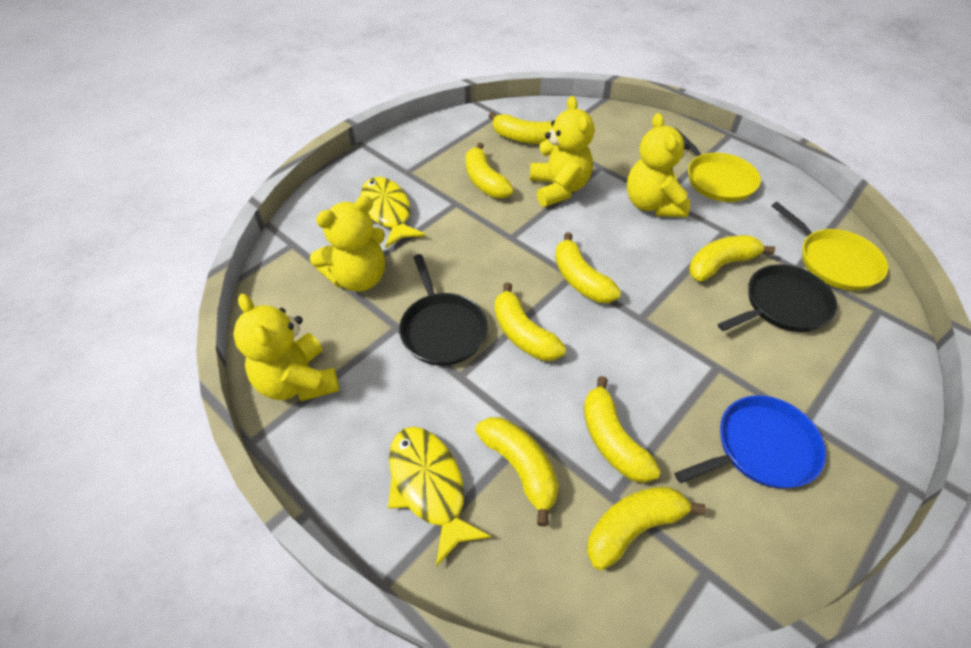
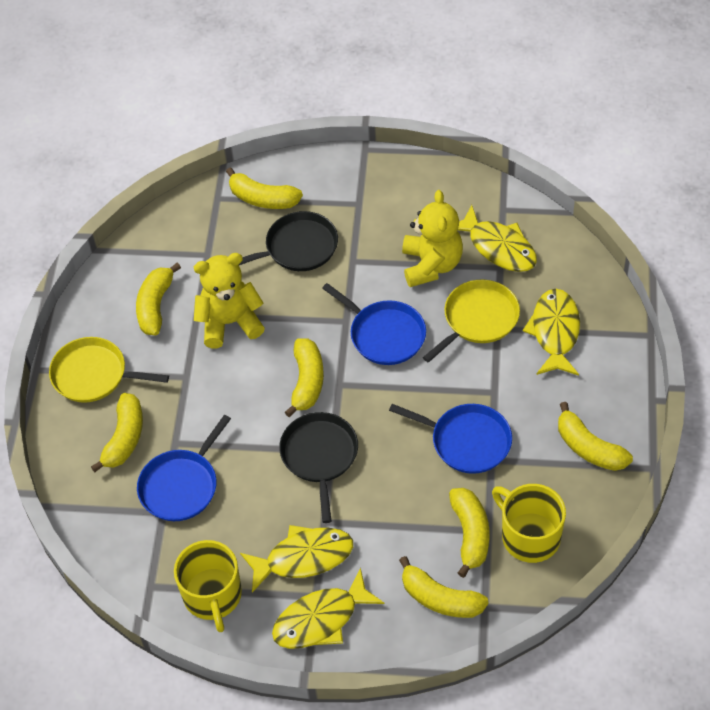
blue pan: 1 -> 3
yellow banana: 8 -> 7
yellow fish: 2 -> 4
yellow mug: 0 -> 2
yellow teddy bear: 4 -> 2

